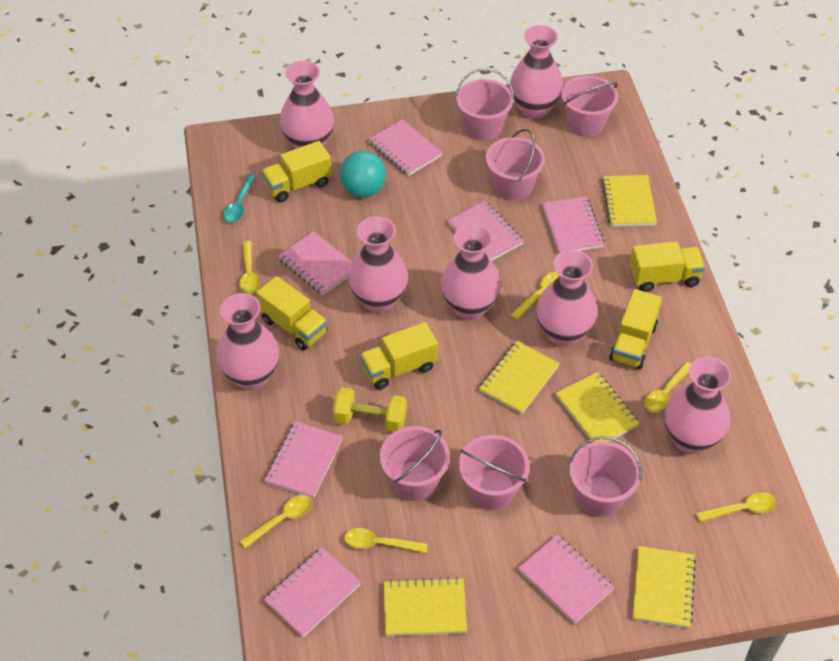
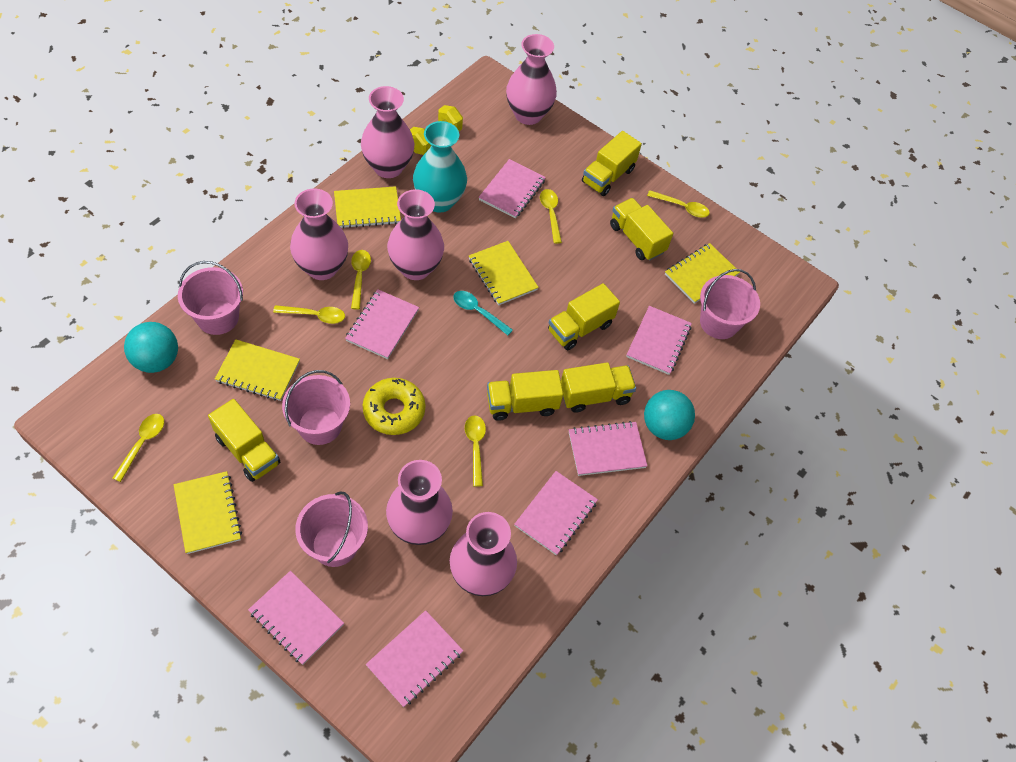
pink bucket: 6 -> 4
pink vase: 7 -> 6
turquoise ball: 1 -> 2
turquoise vase: 0 -> 1
yellow donut: 0 -> 1
yellow truck: 5 -> 6

